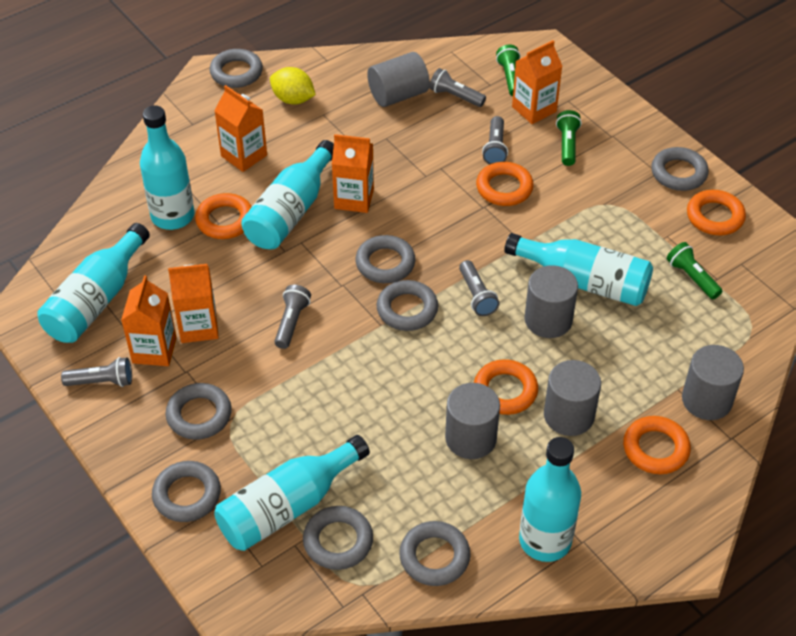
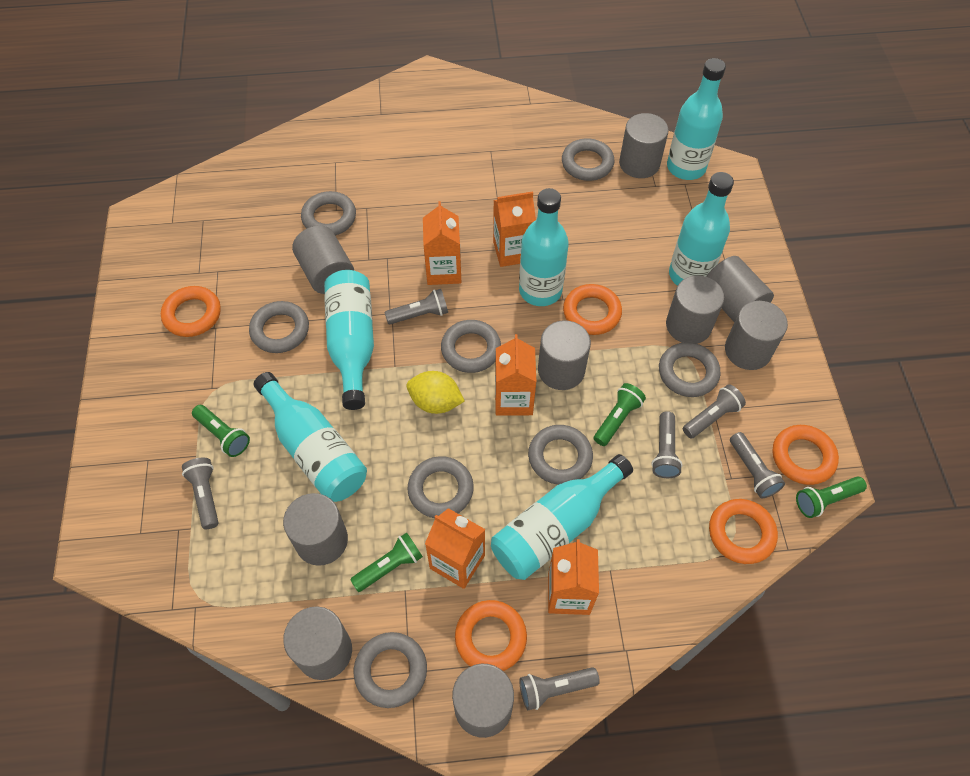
green flashlight: 3 -> 4
grey cylinder: 5 -> 9
grey flashlight: 5 -> 6

